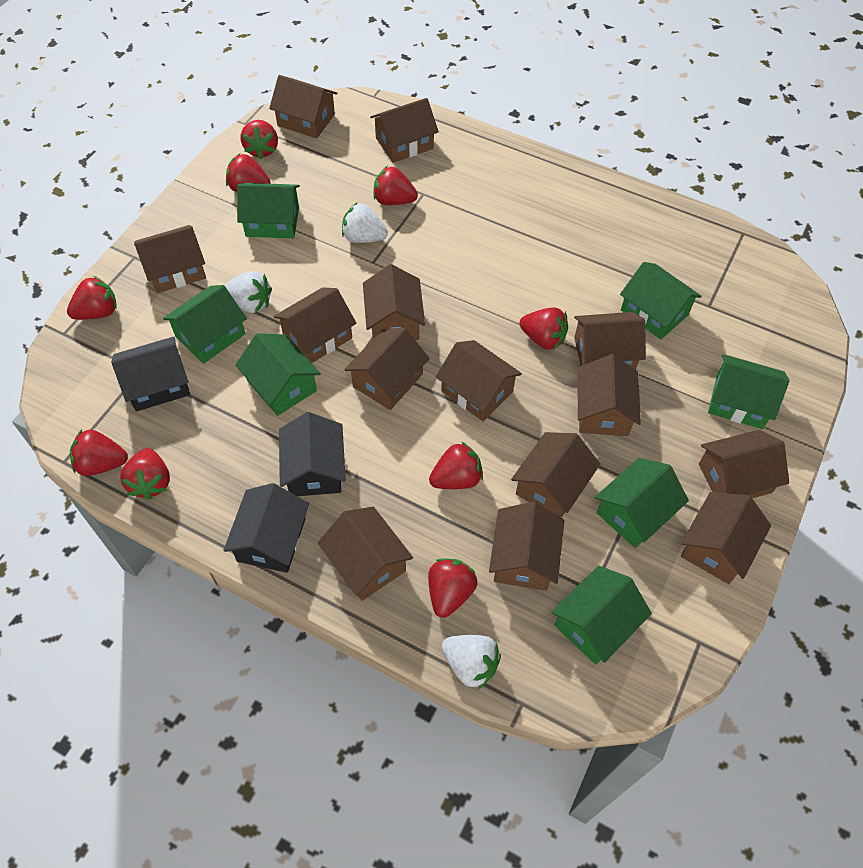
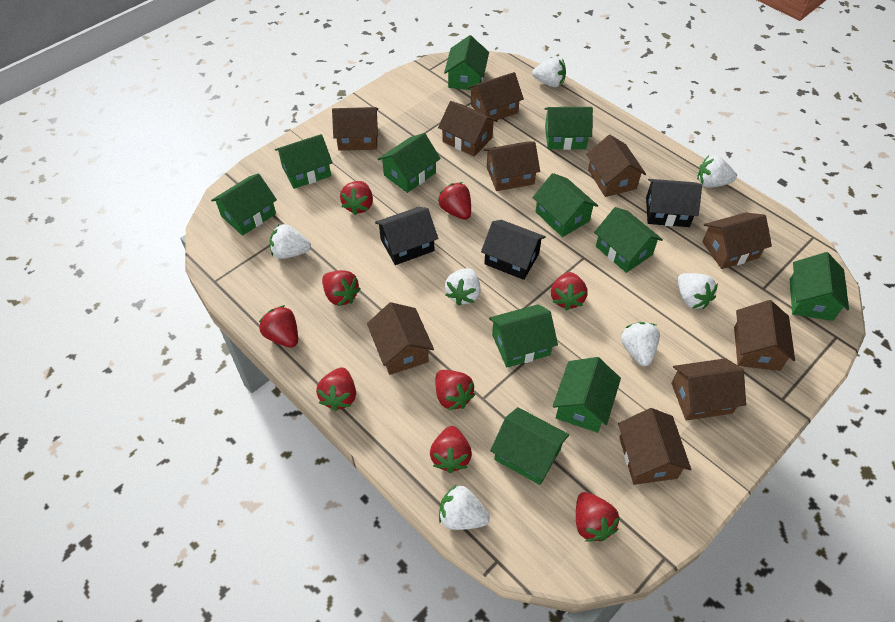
brown house: 14 -> 10
green house: 7 -> 11
white strawberry: 3 -> 7

